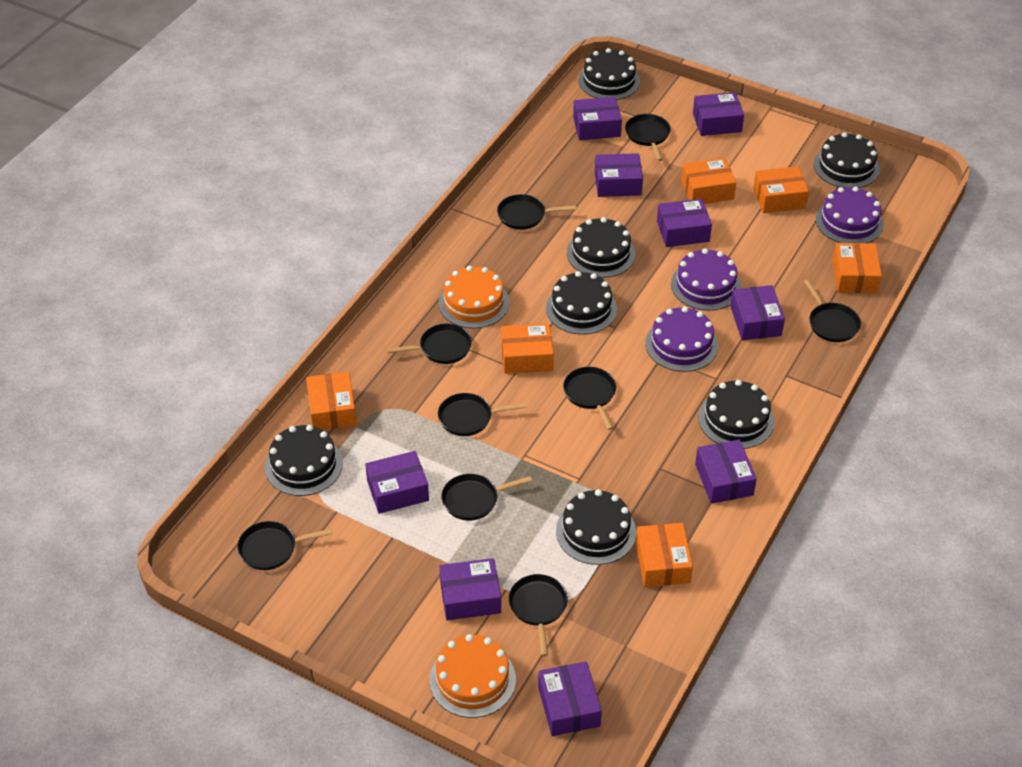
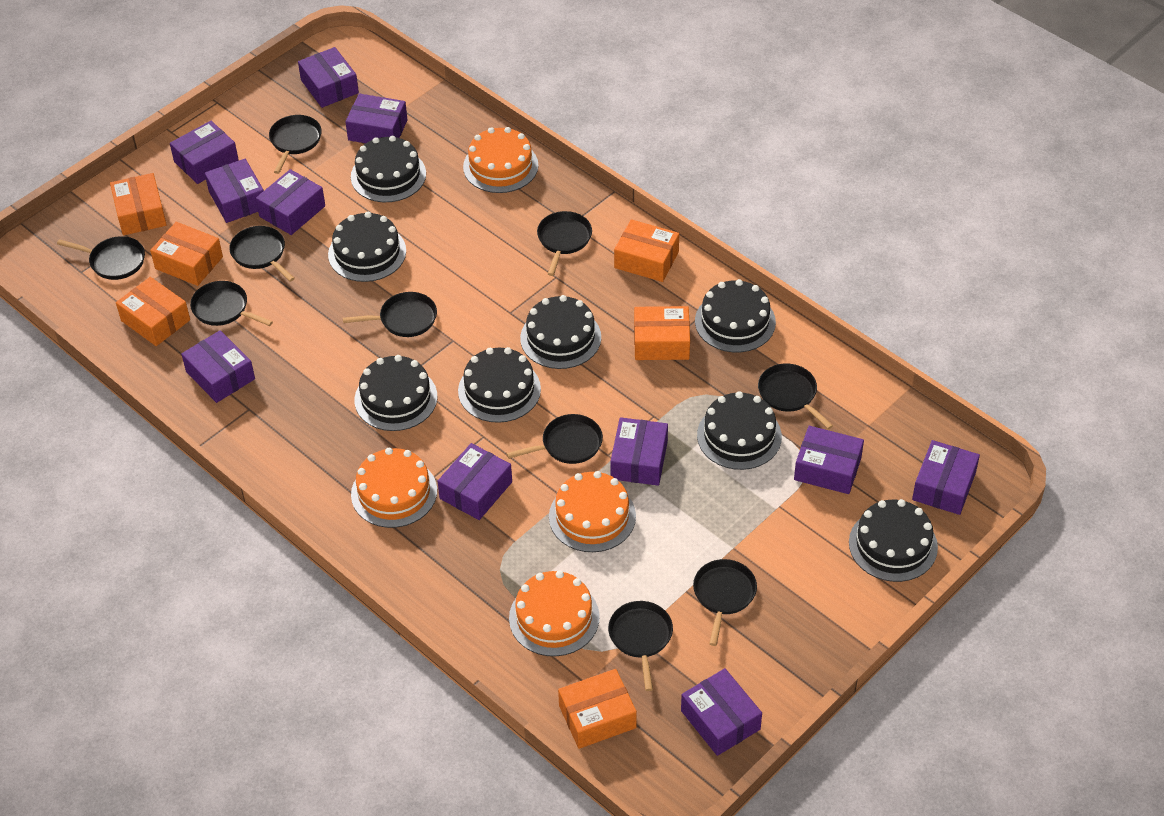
black cake: 7 -> 8
black pan: 9 -> 10
orange cake: 2 -> 4
purple box: 9 -> 11
purple cake: 3 -> 0

